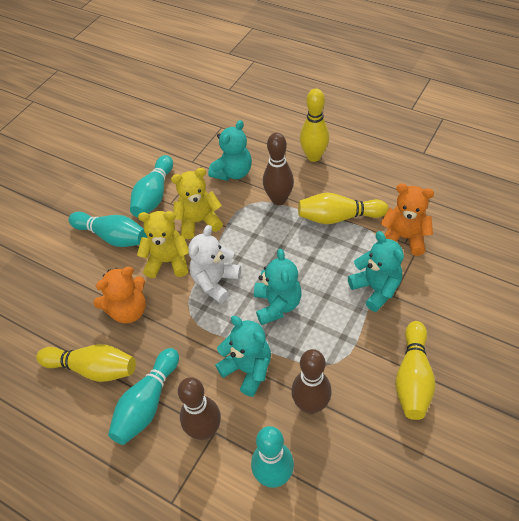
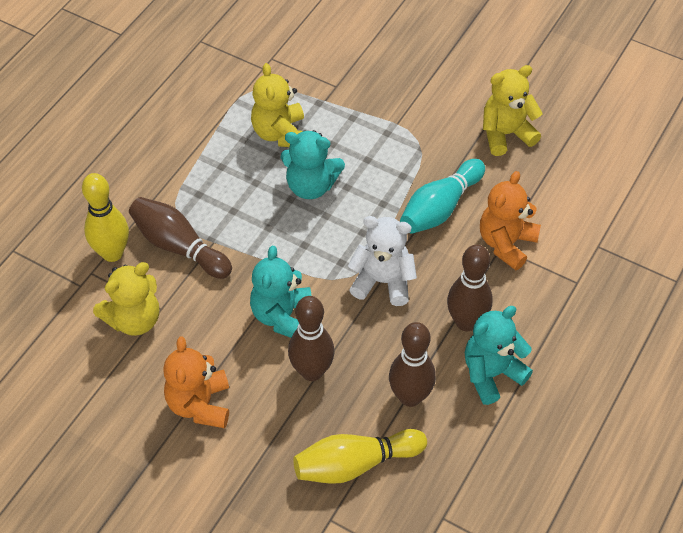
brown bowling pin: 3 -> 4
turquoise bowling pin: 4 -> 1
turquoise teddy bear: 4 -> 3
yellow bowling pin: 4 -> 2
yellow teddy bear: 2 -> 3

